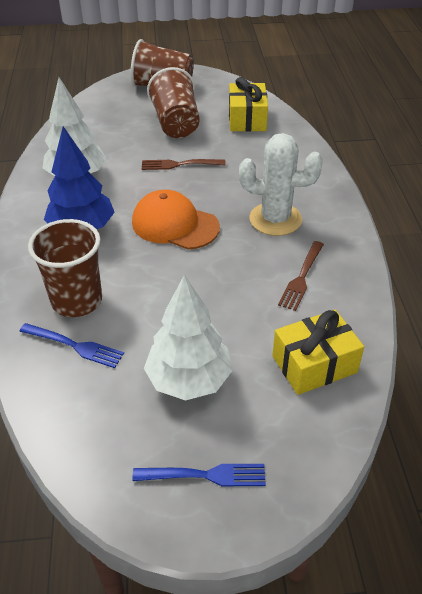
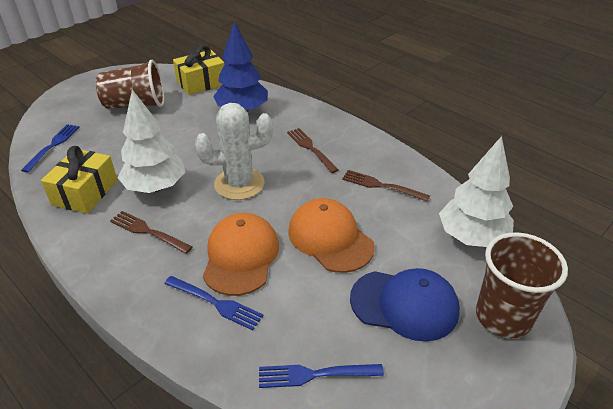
blue cap: 0 -> 1
blue fork: 2 -> 3
brown cup: 3 -> 2
brown fork: 2 -> 3
orange cap: 1 -> 2

